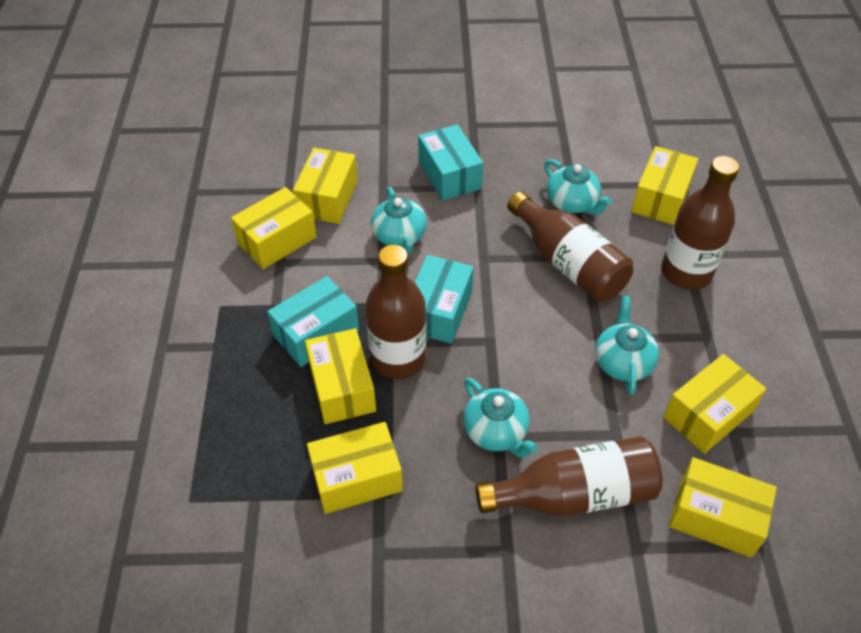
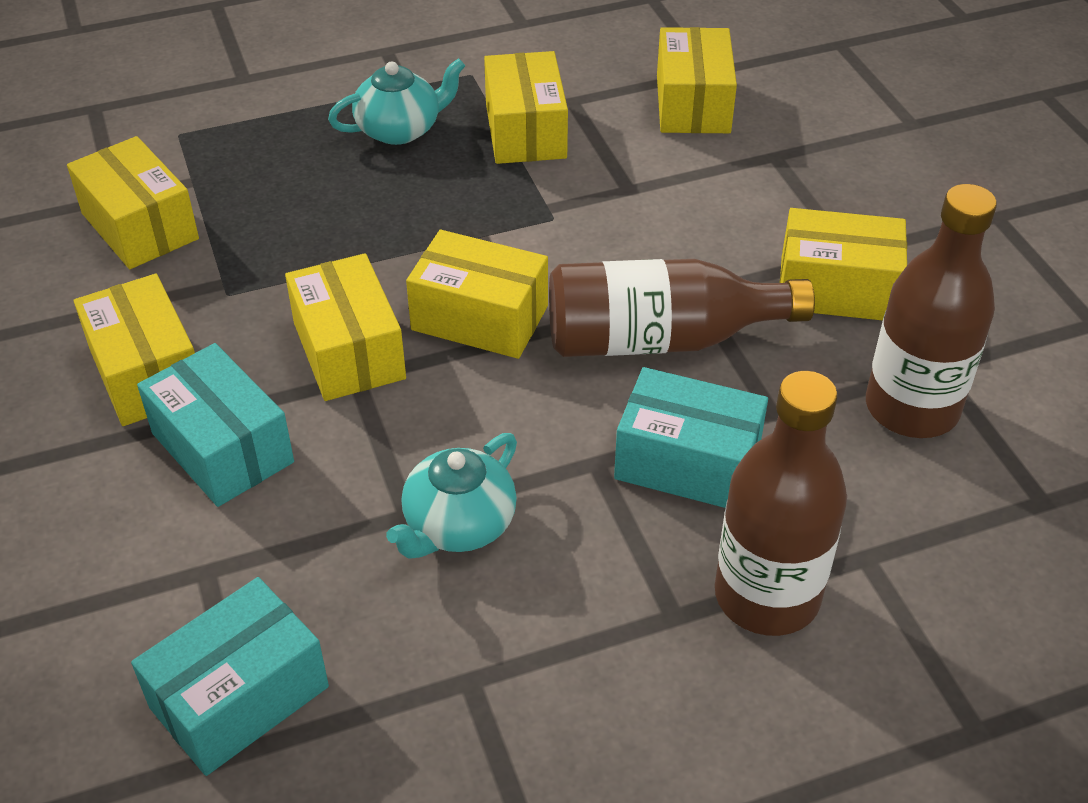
brown bottle: 4 -> 3
turquoise teapot: 4 -> 2

